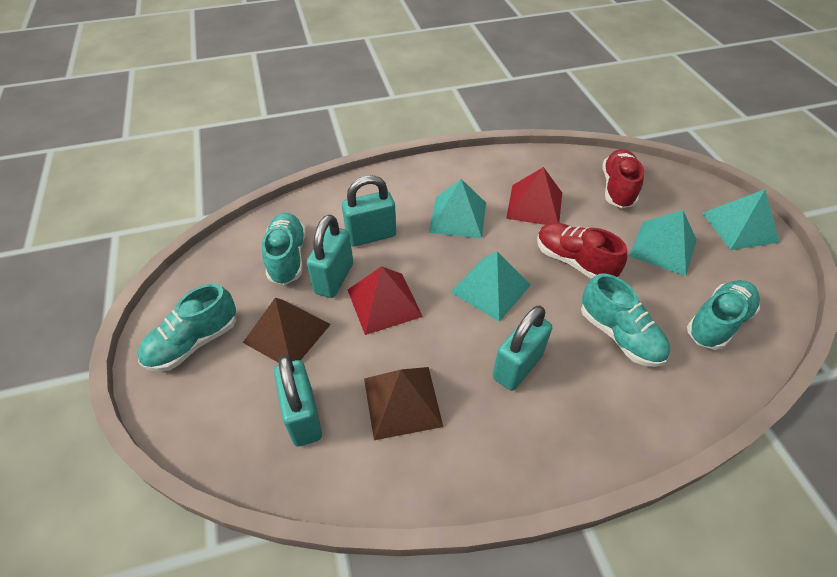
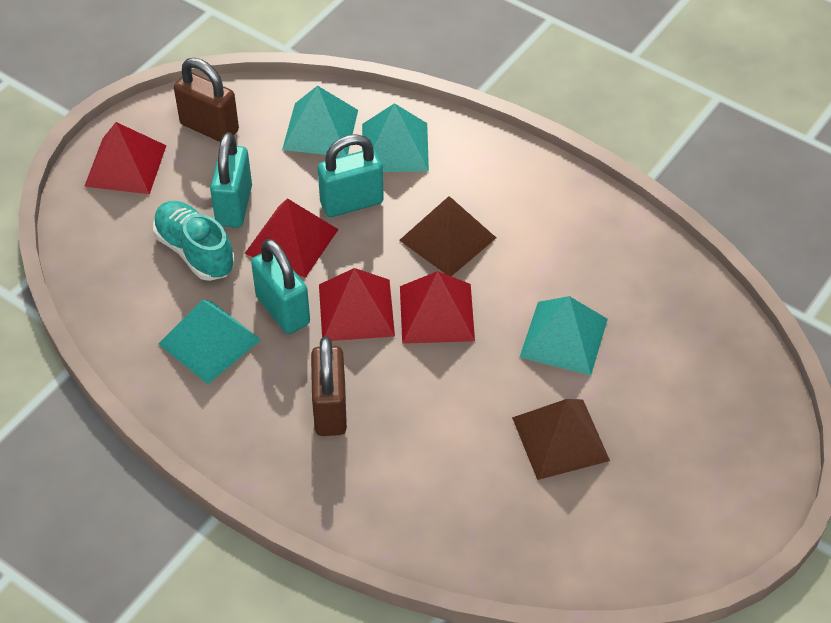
brown padlock: 0 -> 2
red pyramid: 2 -> 4
red shoe: 2 -> 0
turquoise padlock: 4 -> 3
turquoise shoe: 4 -> 1

